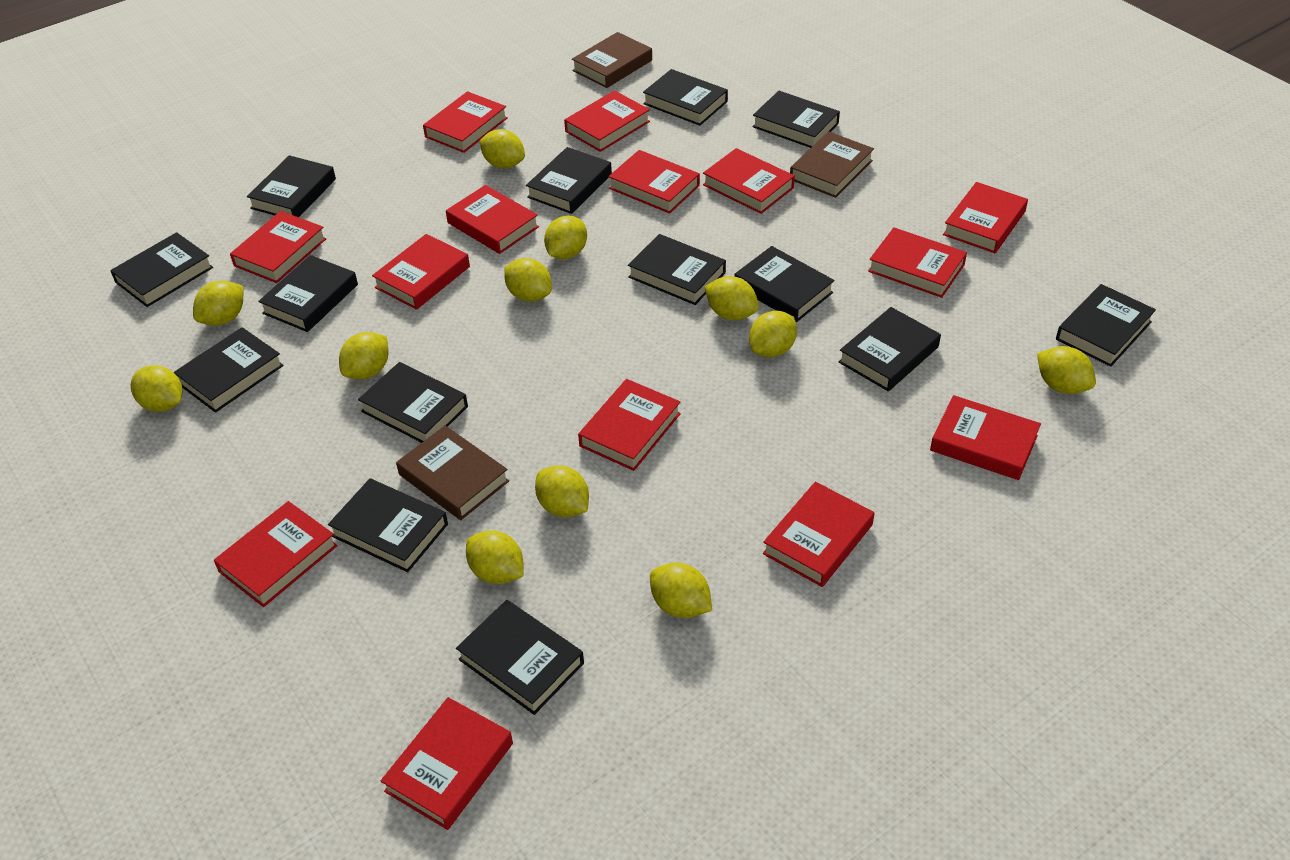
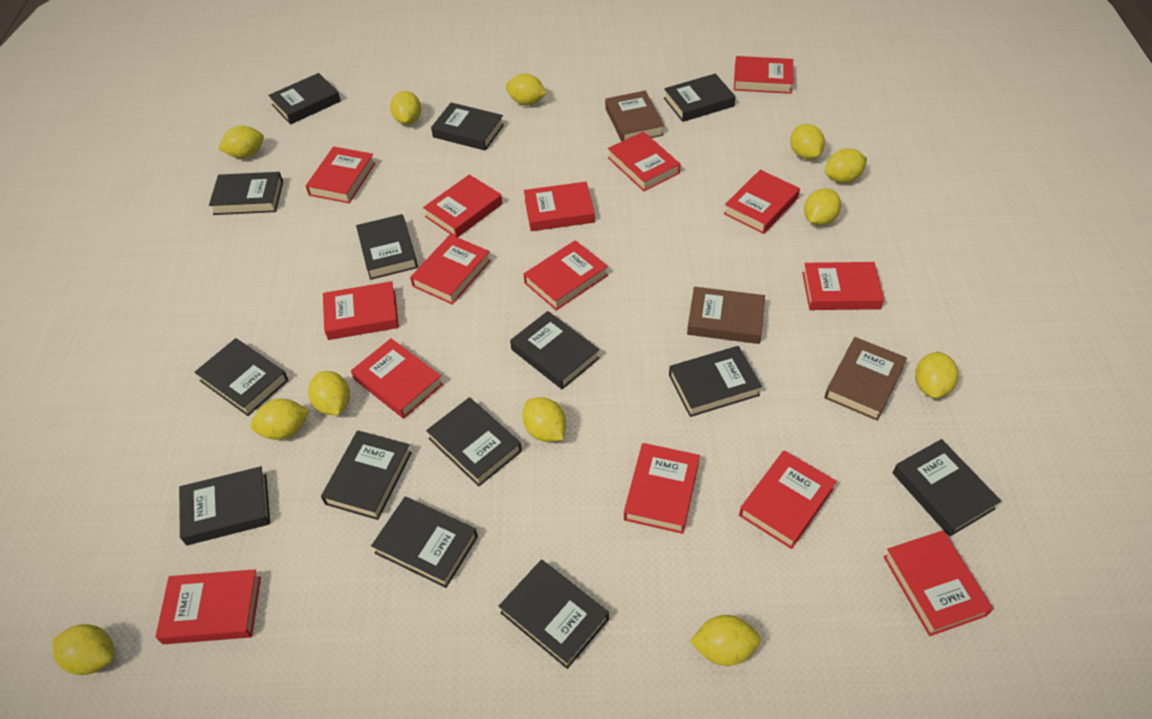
red book: 14 -> 15

